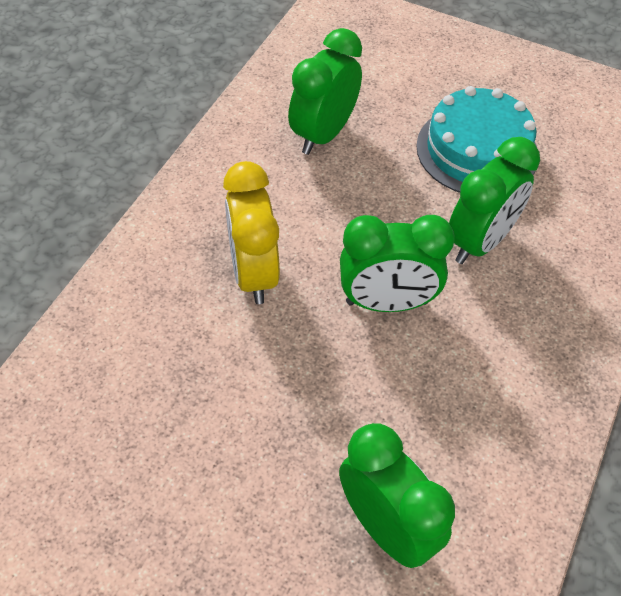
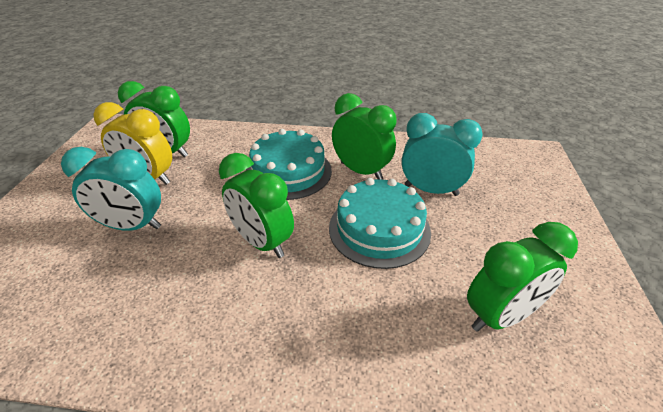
turquoise cake: 1 -> 2
turquoise clock: 0 -> 2

